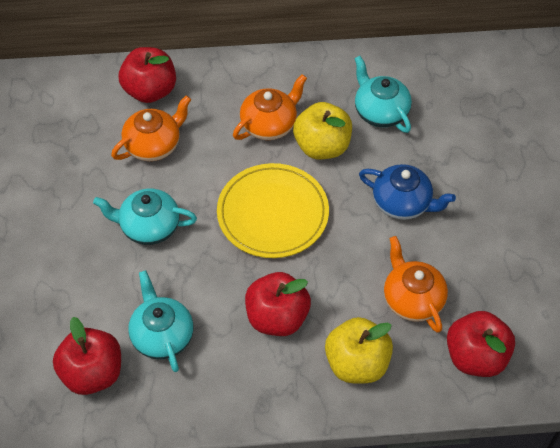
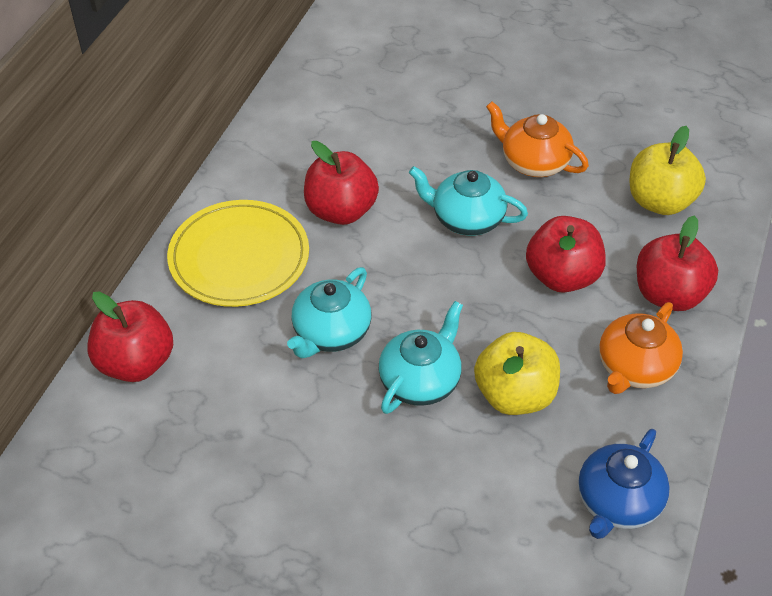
orange teapot: 3 -> 2

